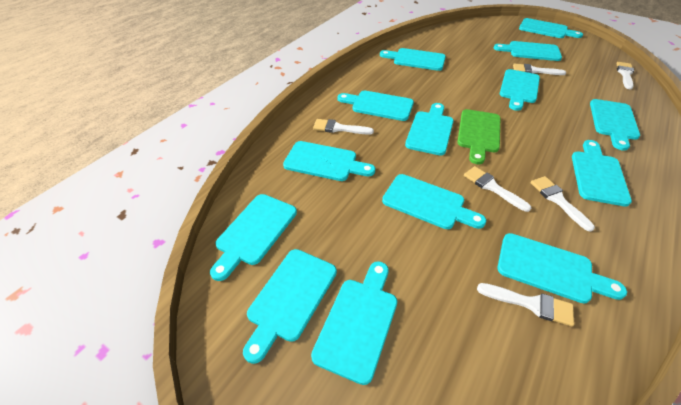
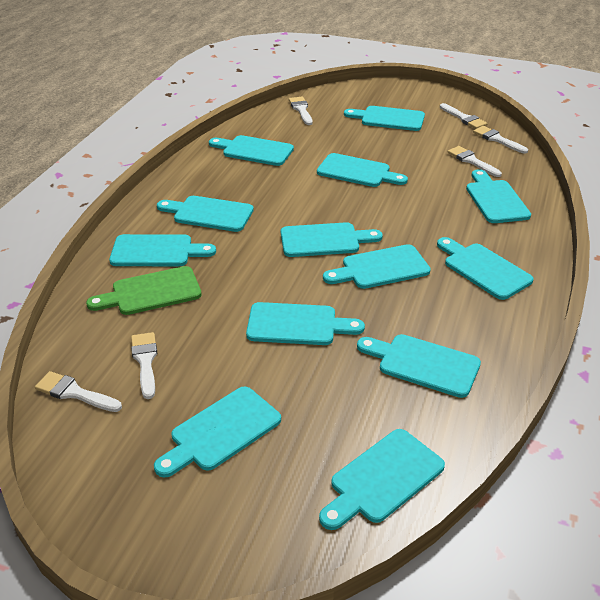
turquoise cutting board: 14 -> 13

